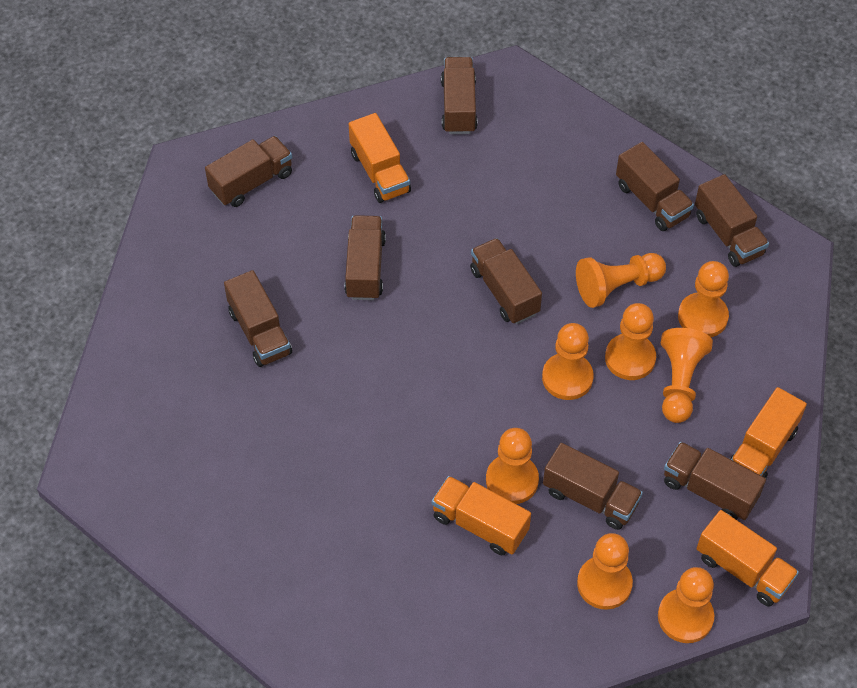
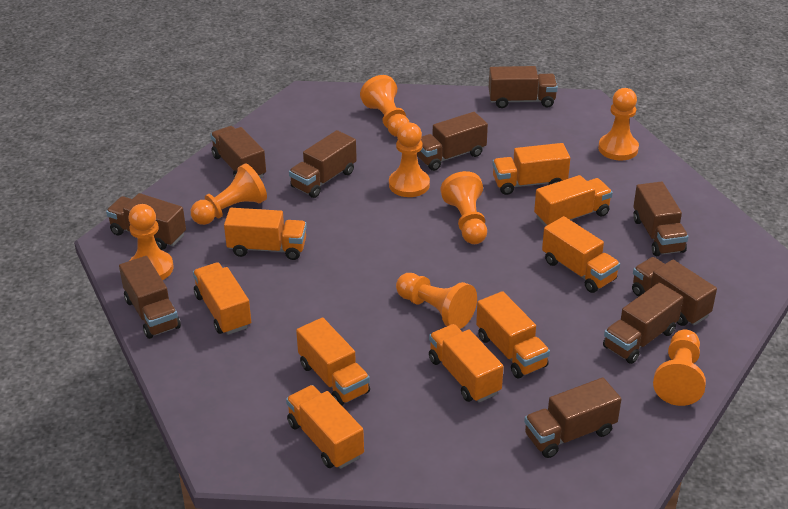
brown truck: 9 -> 10
orange truck: 4 -> 9

